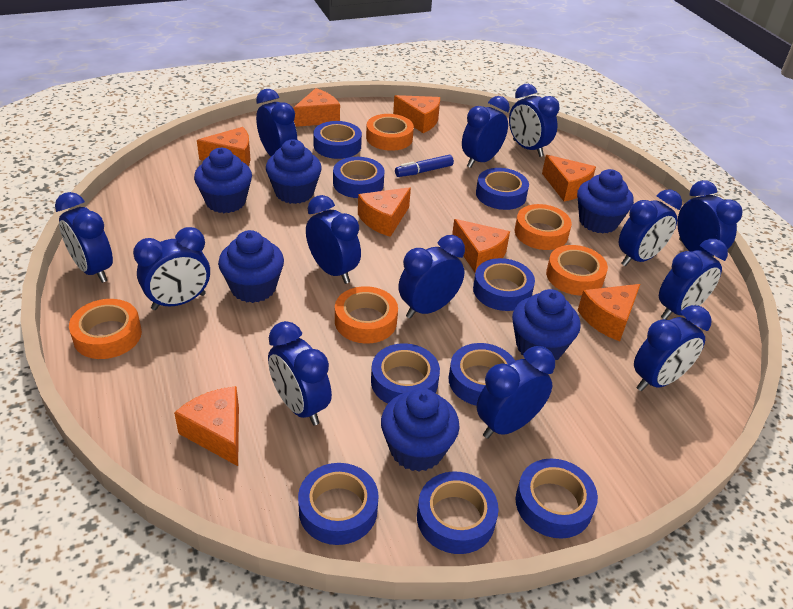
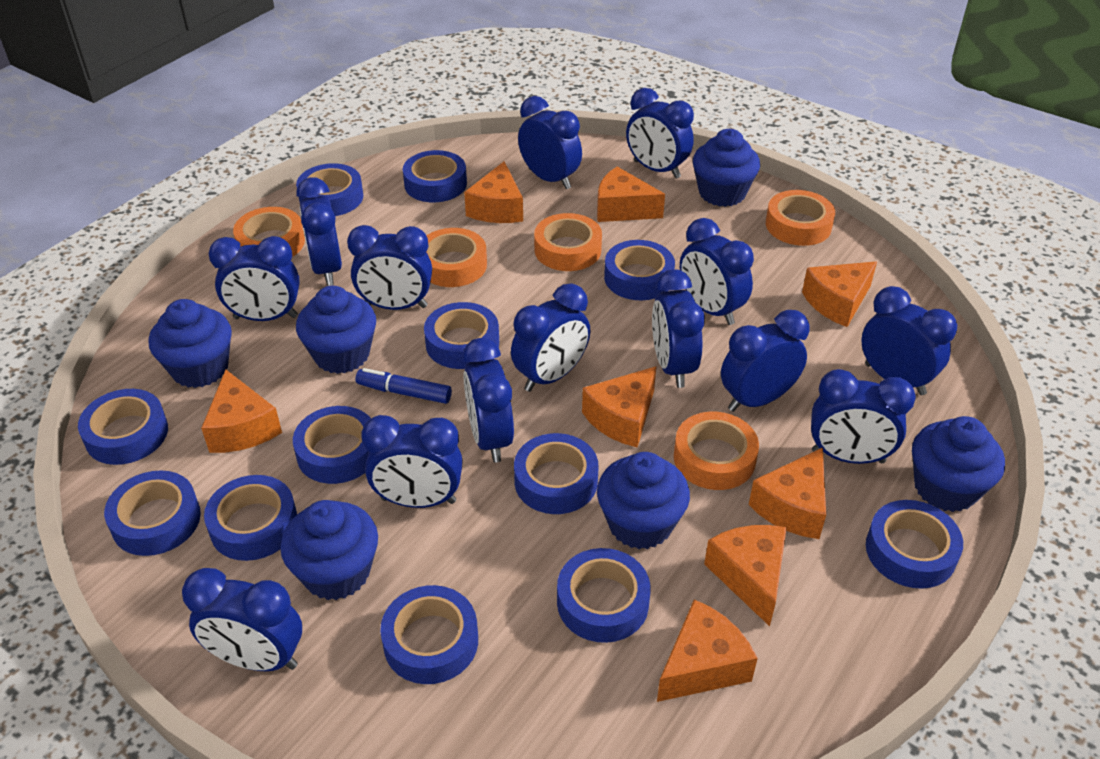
blue clock: 13 -> 14
blue tape: 9 -> 12

